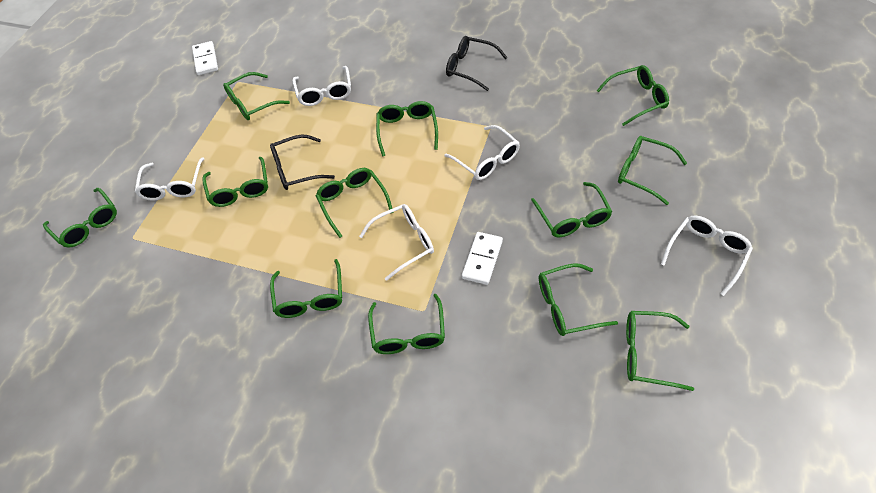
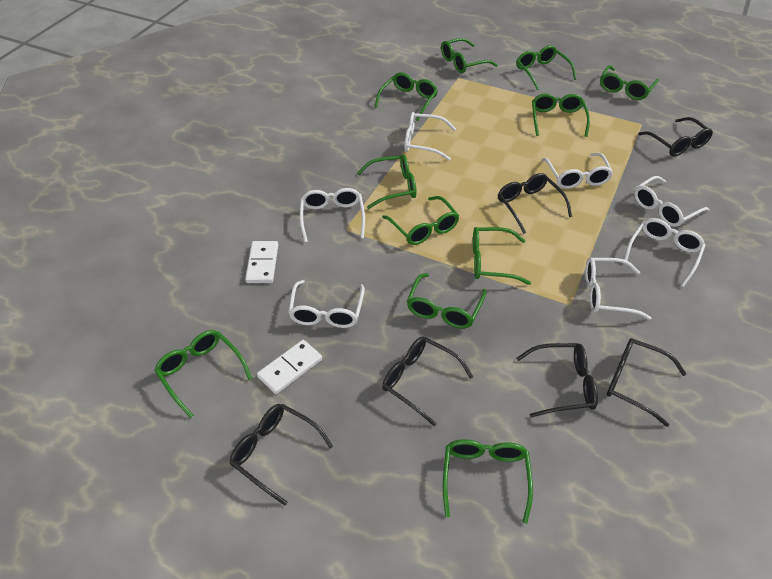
black glasses: 2 -> 6
green glasses: 12 -> 11
white glasses: 5 -> 7

